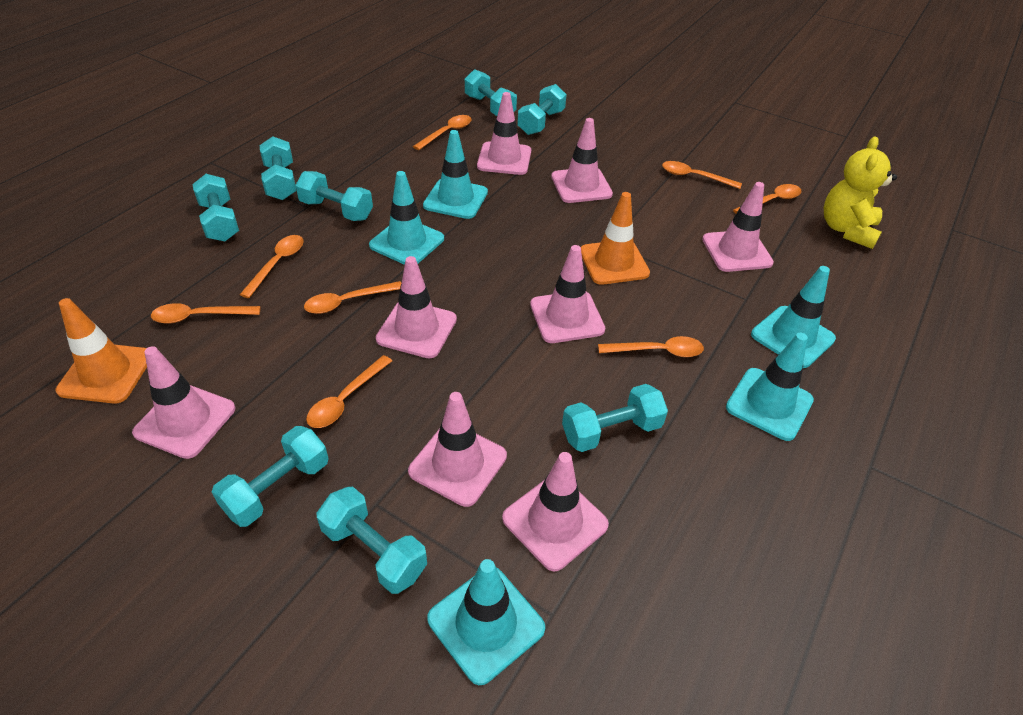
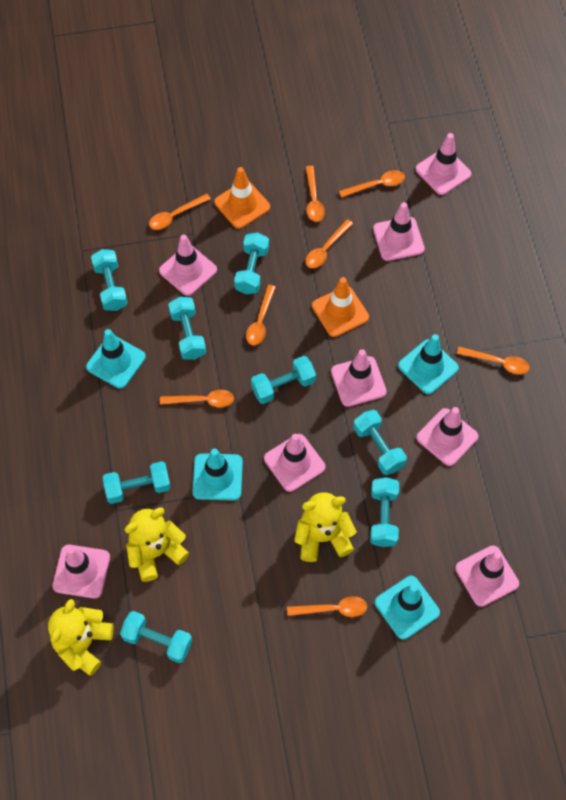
turquoise traffic cone: 5 -> 4
yellow teddy bear: 1 -> 3

